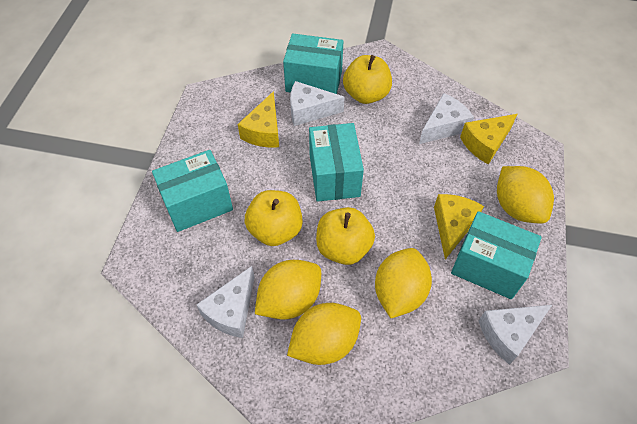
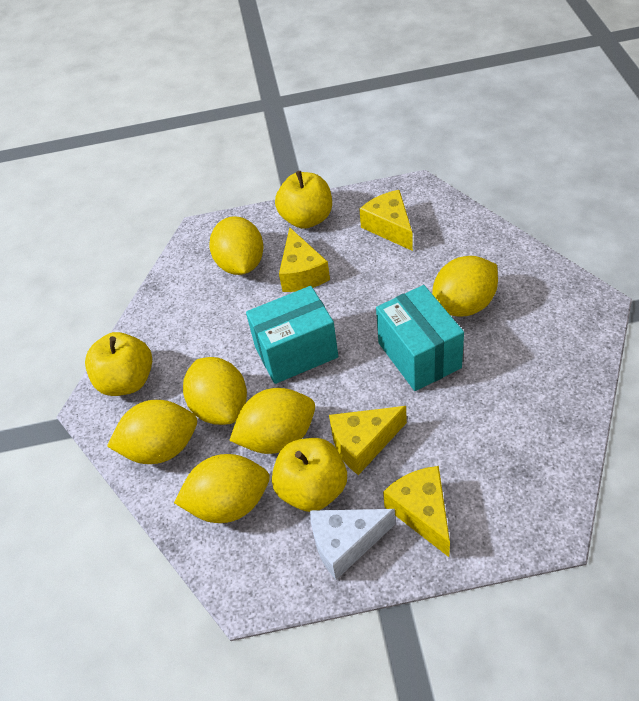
turquoise box: 4 -> 2
white cheese: 4 -> 1
yellow cheese: 3 -> 4
yellow lemon: 4 -> 6

